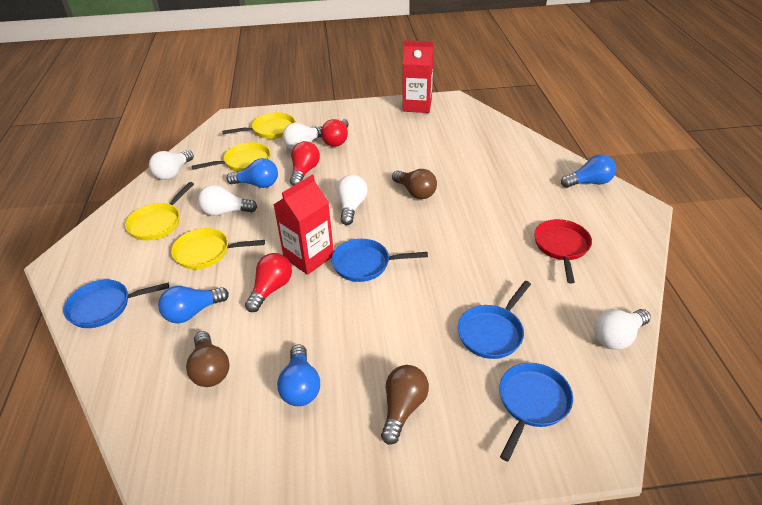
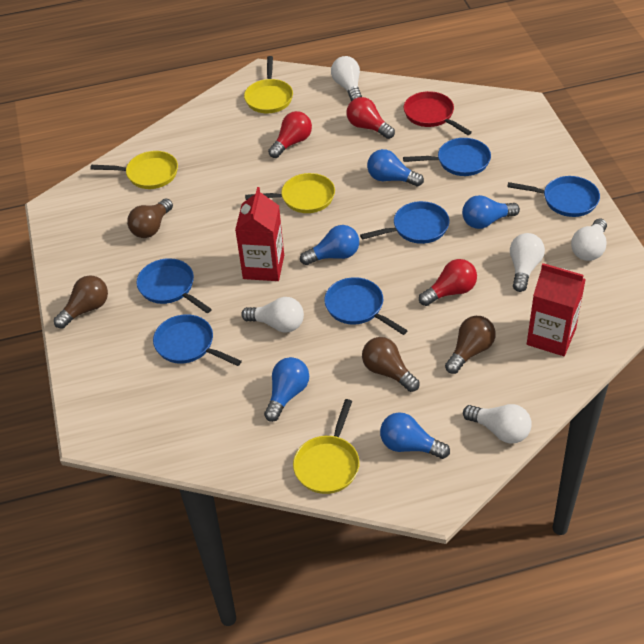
blue light bulb: 4 -> 5
blue pan: 4 -> 6
brown light bulb: 3 -> 4

